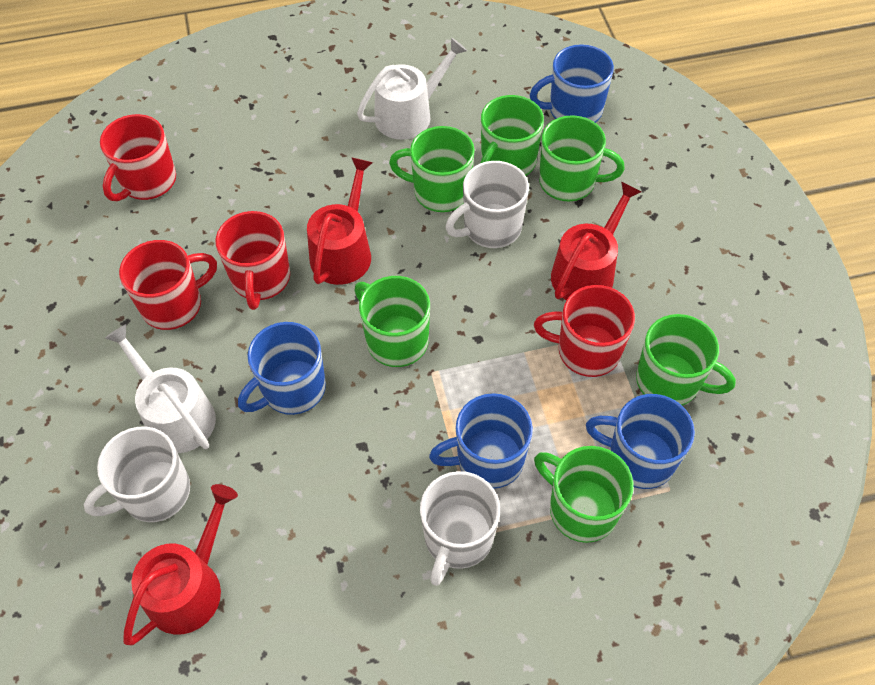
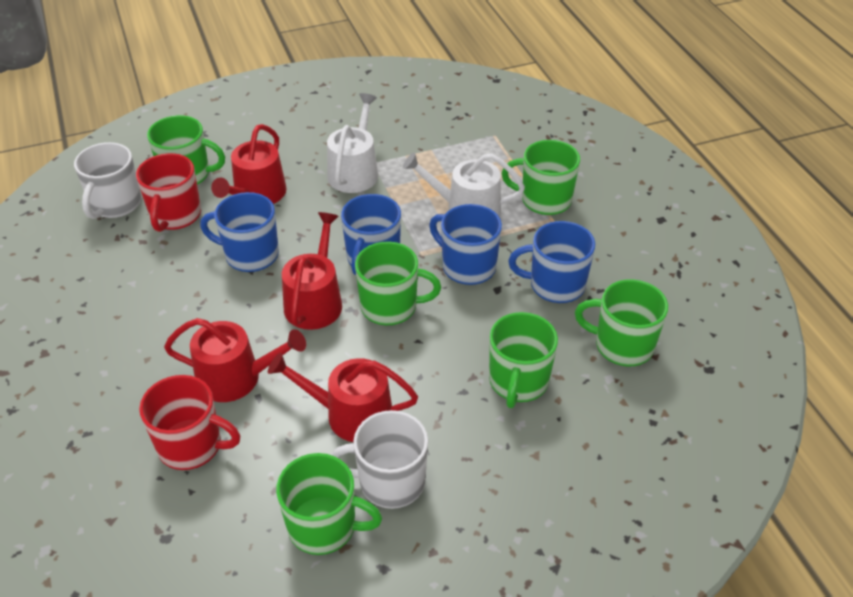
red mug: 4 -> 2
red watering can: 3 -> 4
white mug: 3 -> 2

